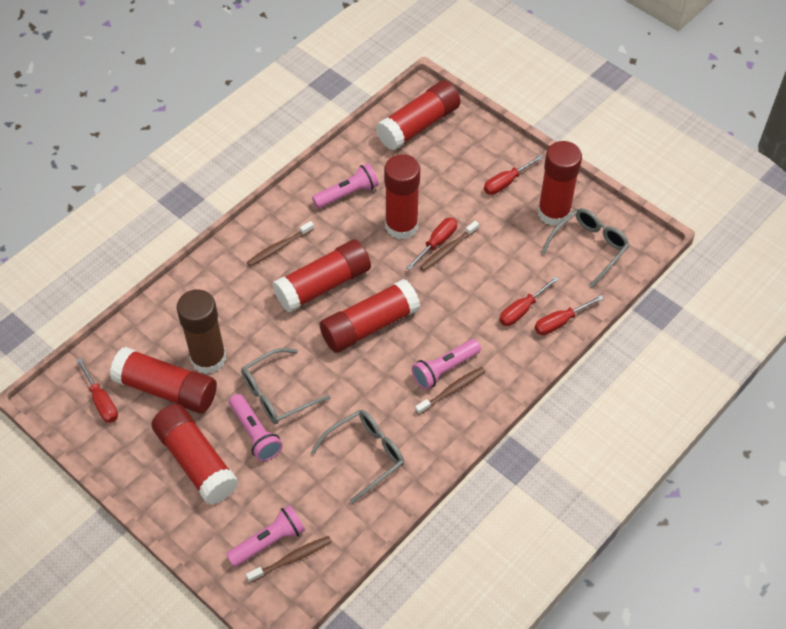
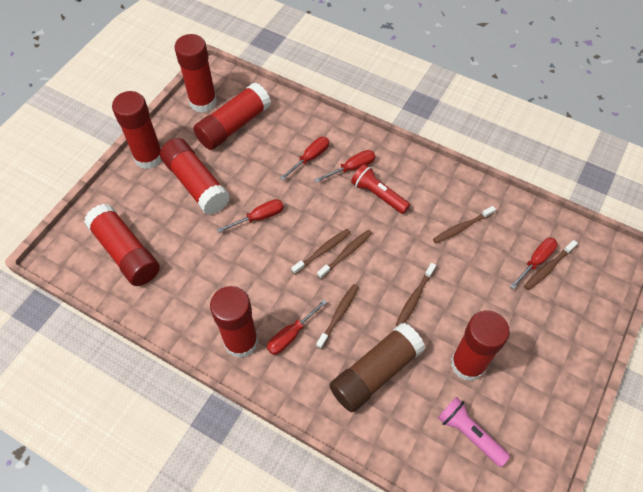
brown toothbrush: 4 -> 6
grey glasses: 3 -> 0
pink flashlight: 4 -> 1
red flashlight: 0 -> 1

